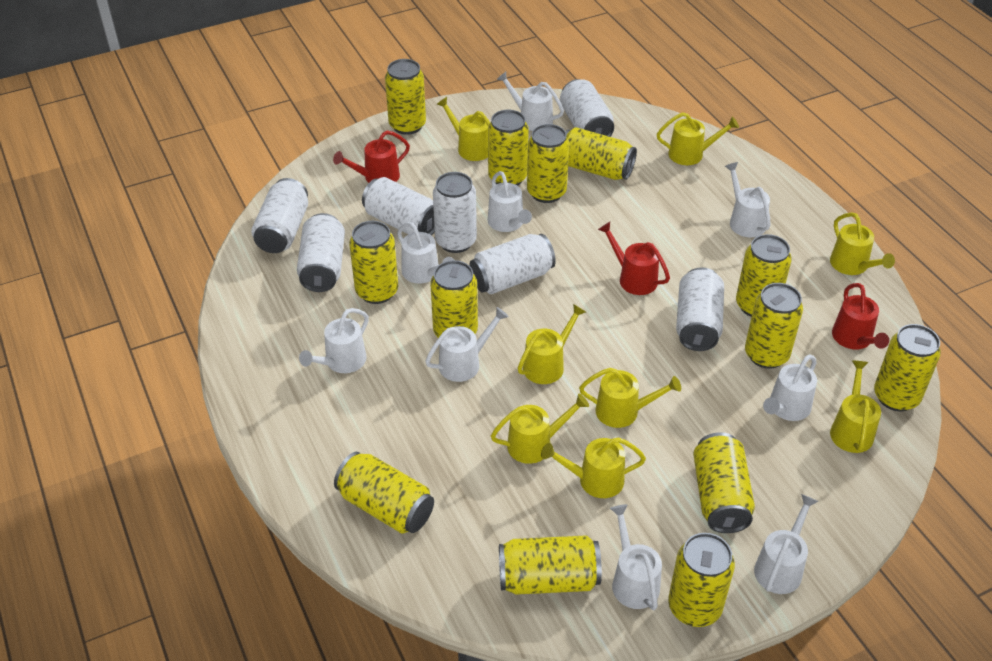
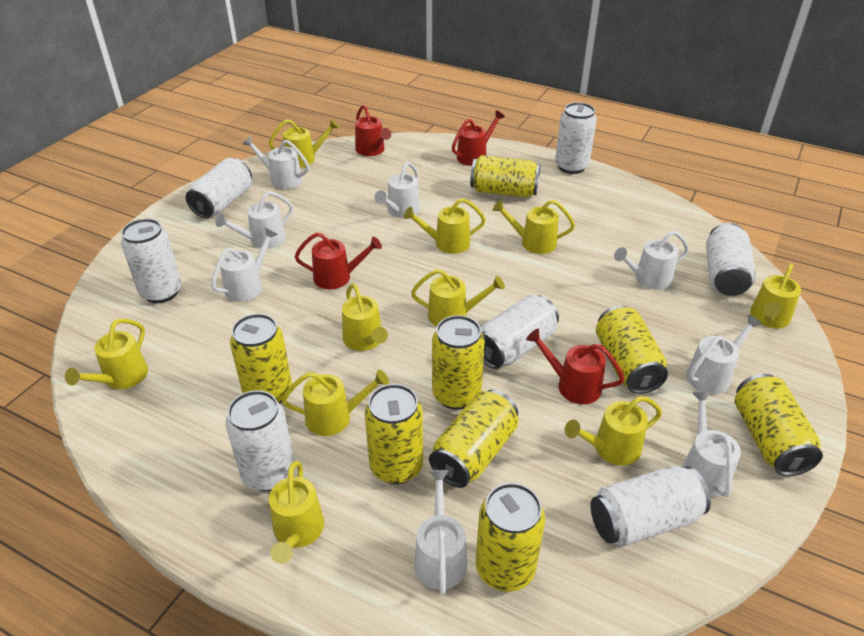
red watering can: 3 -> 4
white watering can: 9 -> 8
yellow can: 13 -> 8
yellow watering can: 8 -> 10

